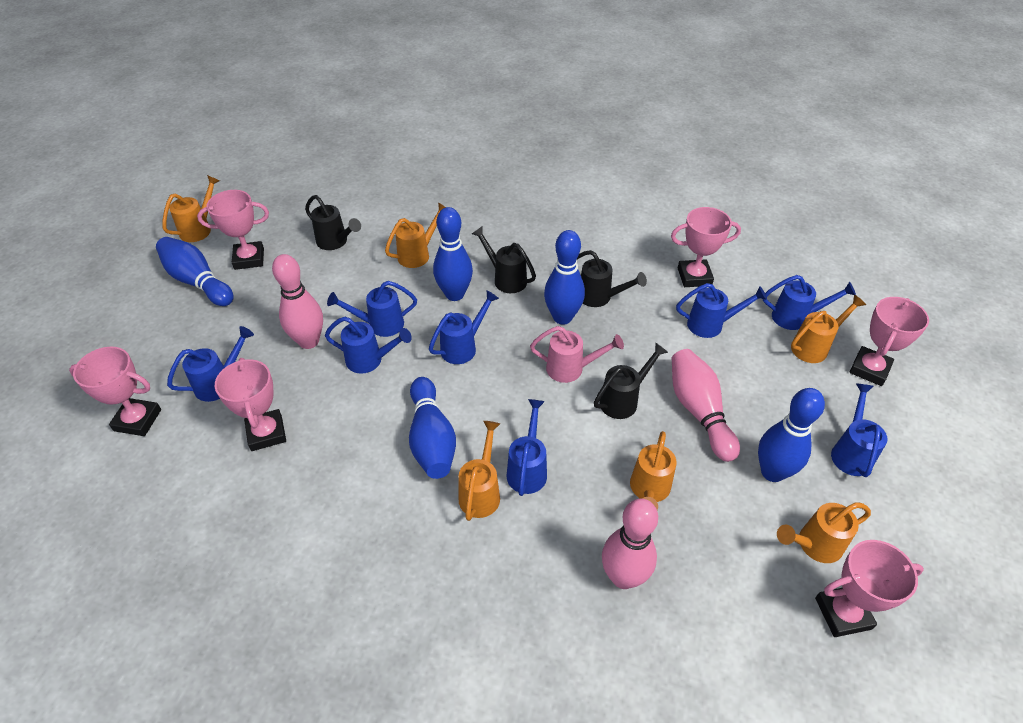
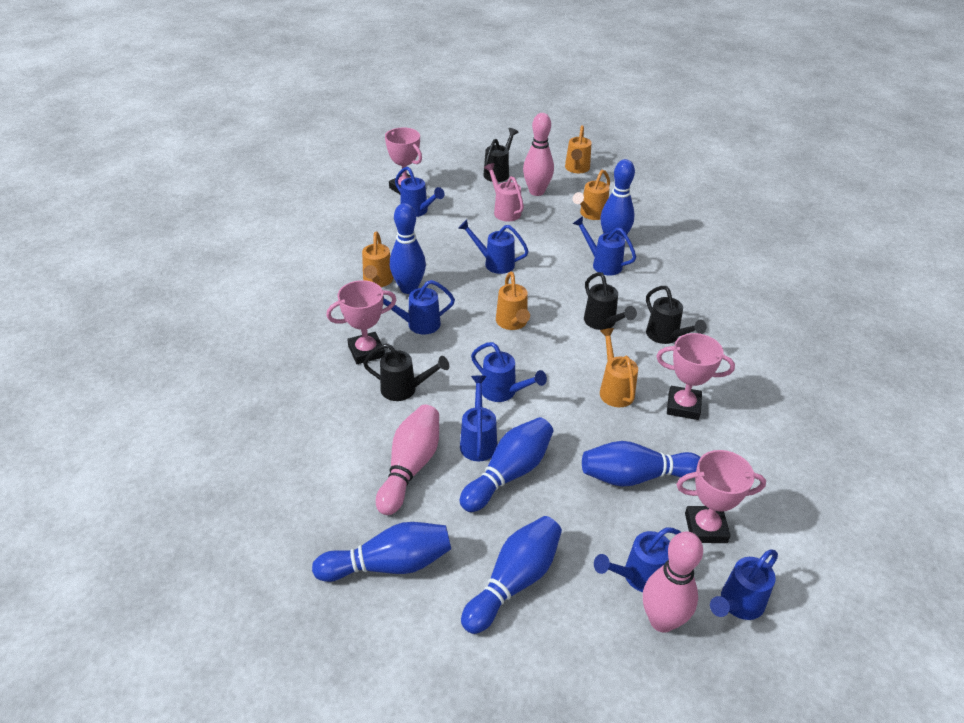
blue bowling pin: 5 -> 6
orange watering can: 6 -> 5
pink trophy: 6 -> 4

